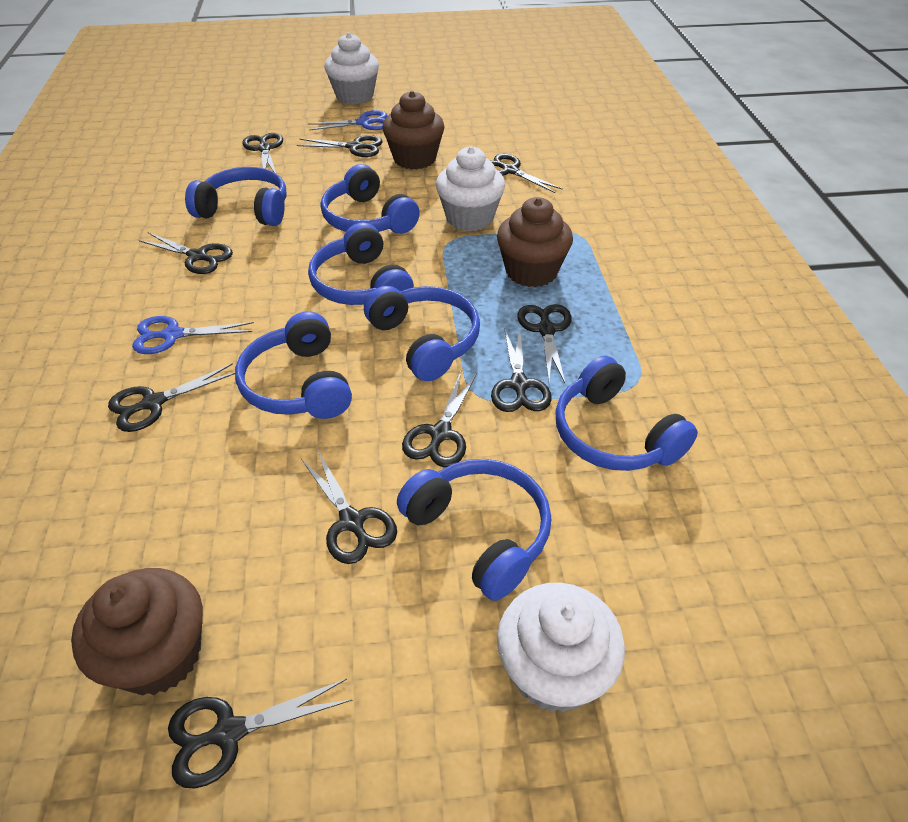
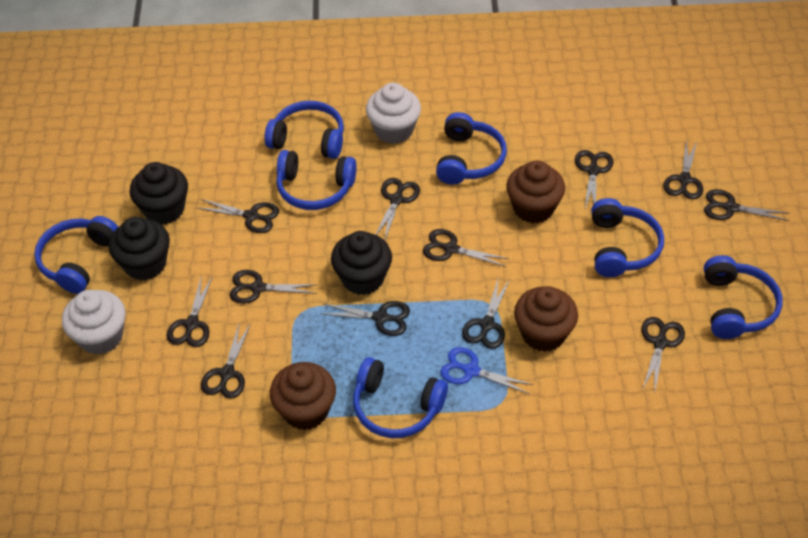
black cupcake: 0 -> 3
black scissors: 10 -> 12
blue scissors: 2 -> 1
white cupcake: 3 -> 2

